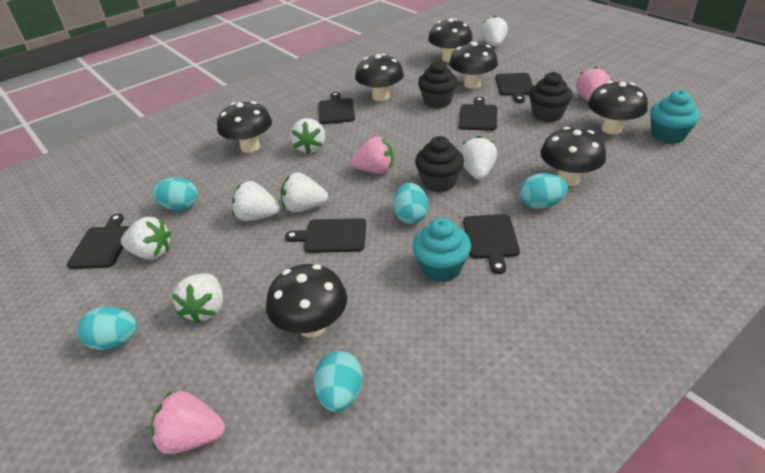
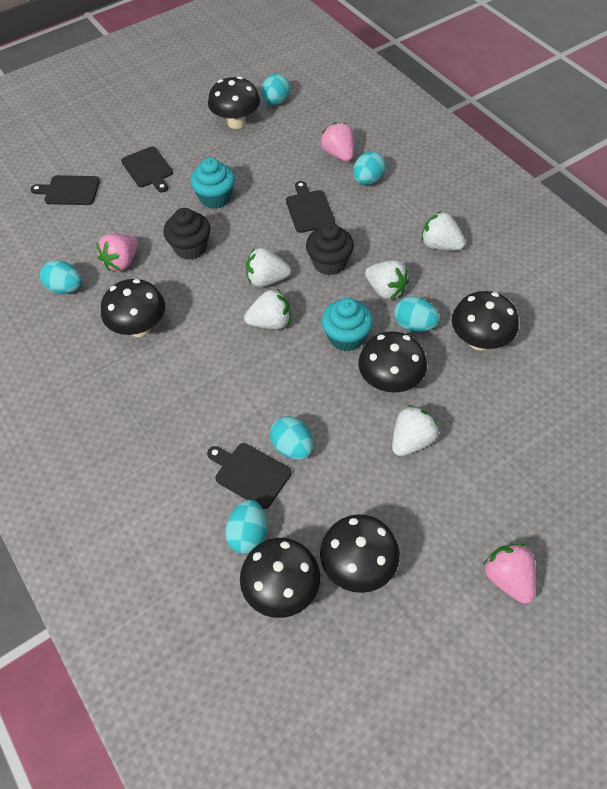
black cupcake: 3 -> 2
black cutting board: 6 -> 4
black mushroom: 7 -> 6
turquoise egg: 5 -> 6
white strawberry: 7 -> 5

